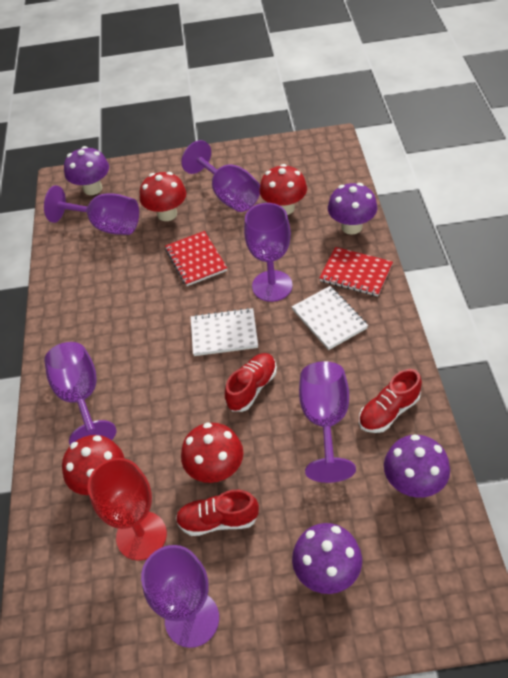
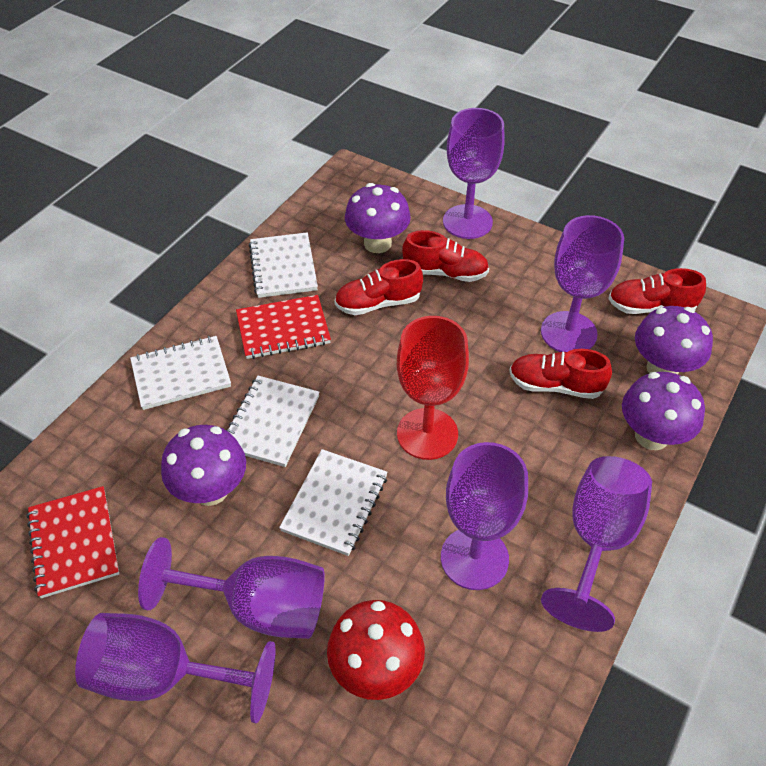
red mushroom: 4 -> 1
red shoe: 3 -> 4
white notebook: 2 -> 4

